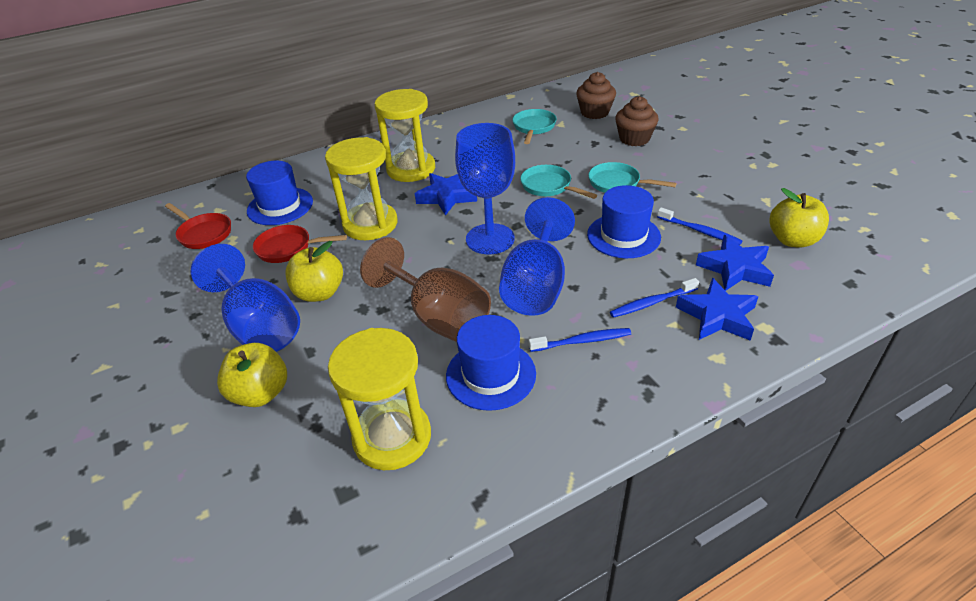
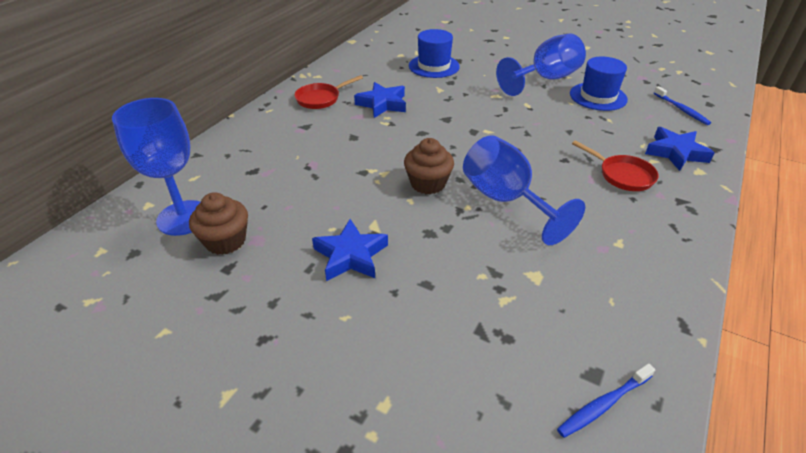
blue hat: 3 -> 2
blue toothbrush: 3 -> 2
brown goblet: 1 -> 0
turquoise pan: 3 -> 0
yellow apple: 3 -> 0
yellow hourglass: 3 -> 0

